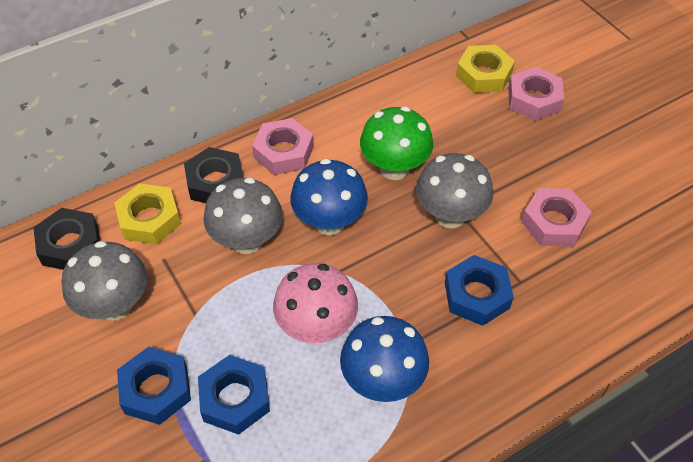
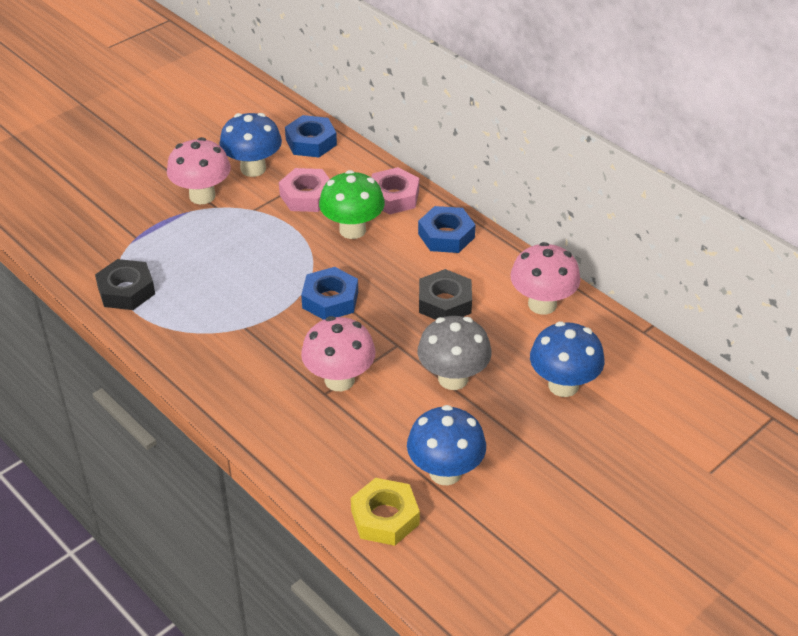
blue mushroom: 2 -> 3
grey mushroom: 3 -> 1
pink mushroom: 1 -> 3
pink nut: 3 -> 2
yellow nut: 2 -> 1

